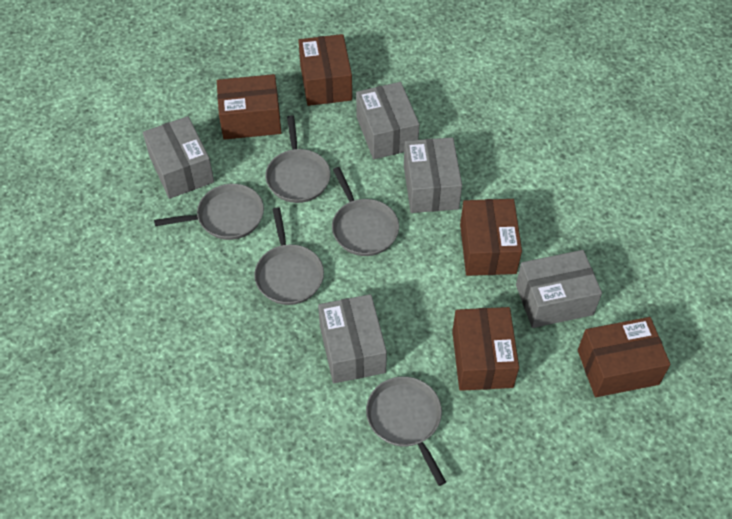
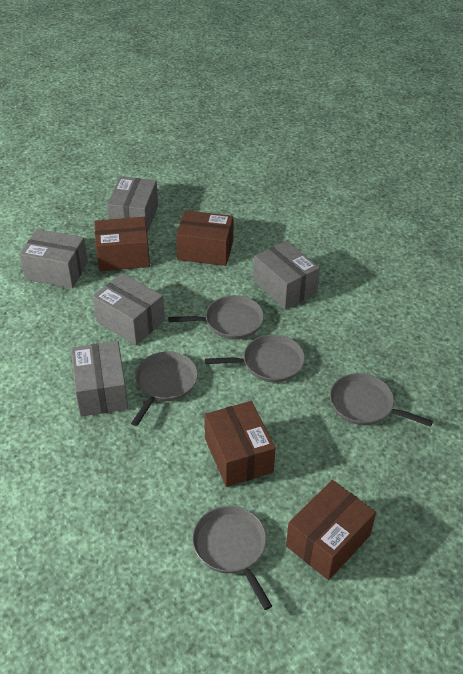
brown box: 5 -> 4

